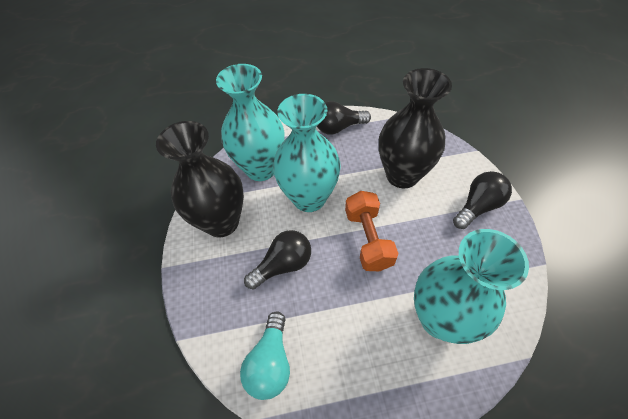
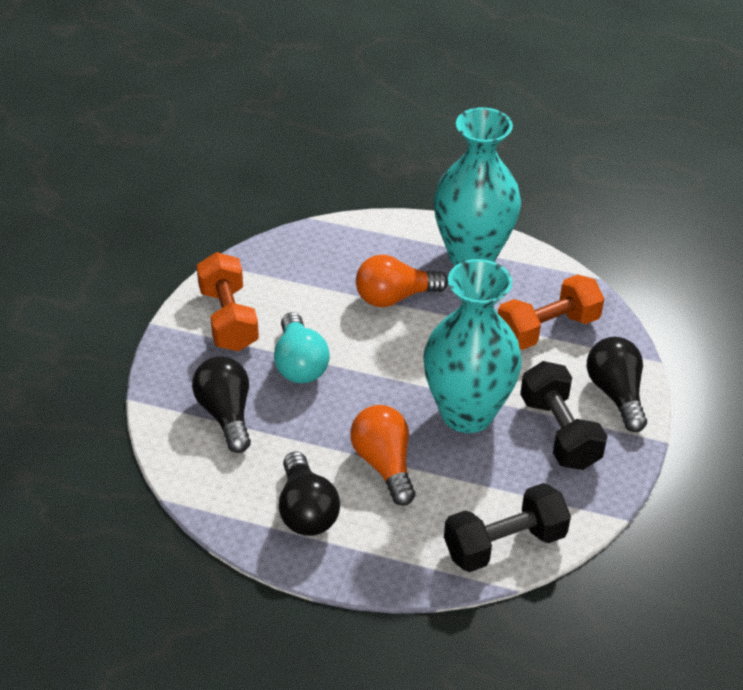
black dumbbell: 0 -> 2
black vase: 2 -> 0
orange dumbbell: 1 -> 2
orange light bulb: 0 -> 2
turquoise vase: 3 -> 2

